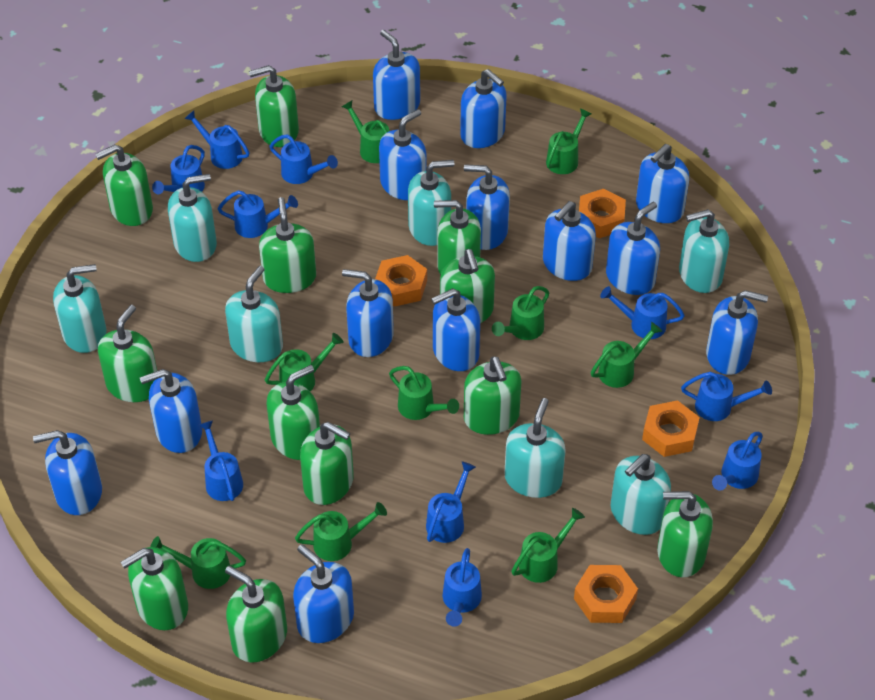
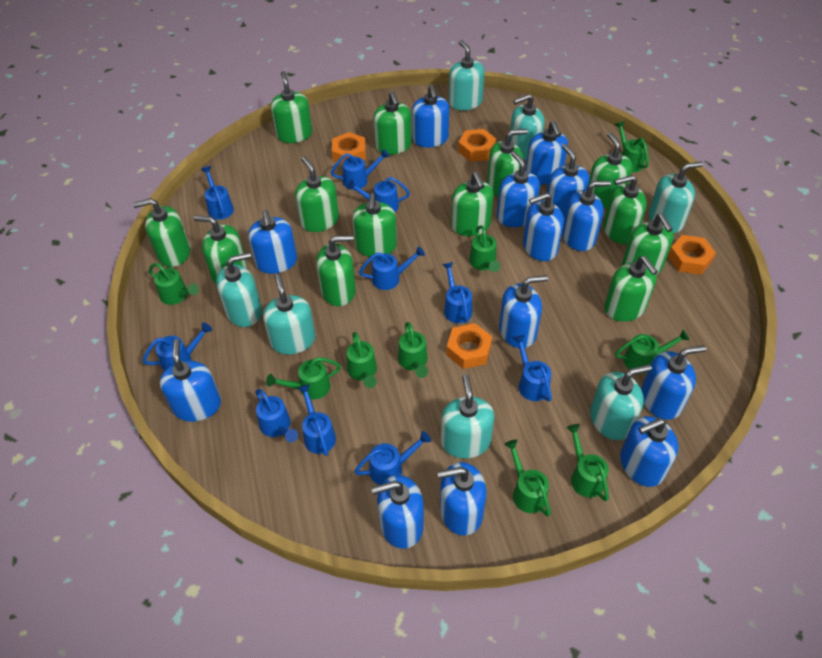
green soap dispenser: 12 -> 13

